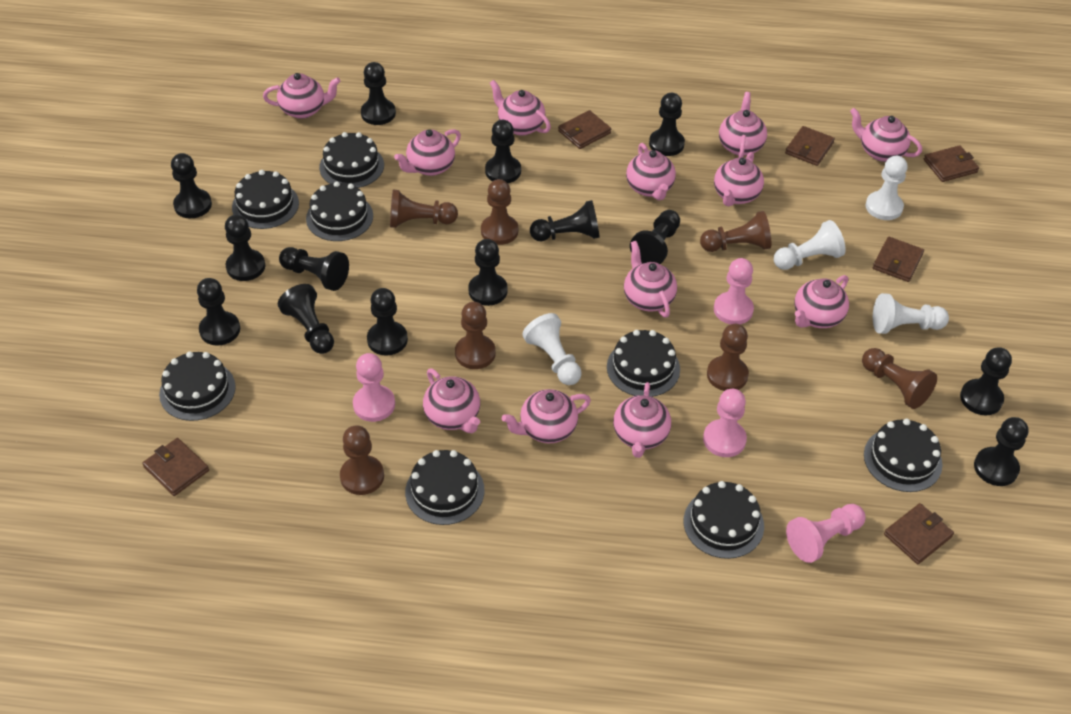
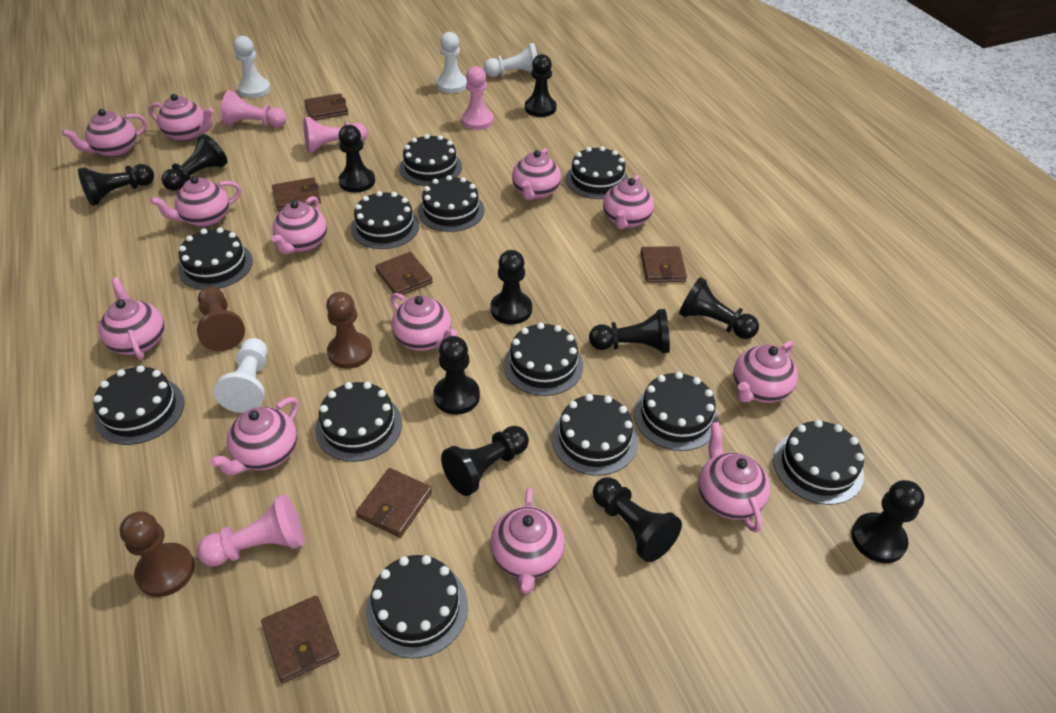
black cake: 8 -> 12
black pawn: 14 -> 11
brown pawn: 7 -> 3

